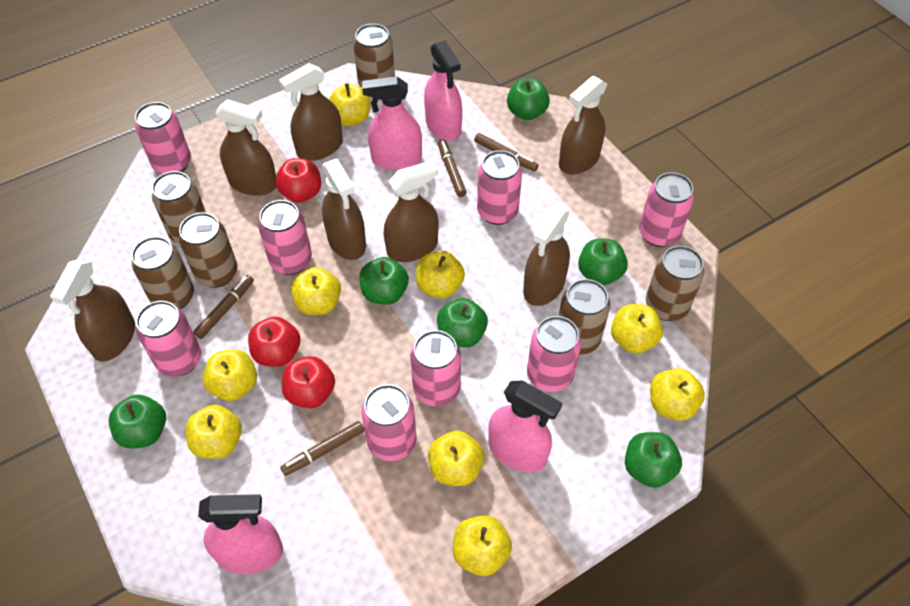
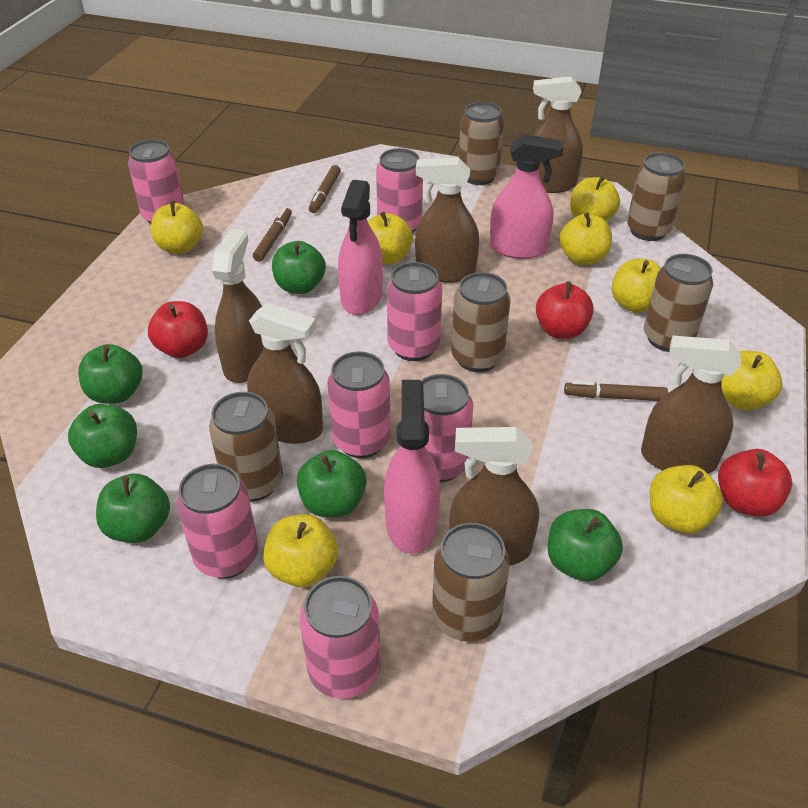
brown marker: 4 -> 3
brown spray bottle: 7 -> 6
pink can: 8 -> 7
pink spray bottle: 4 -> 3
yellow apple: 9 -> 8

